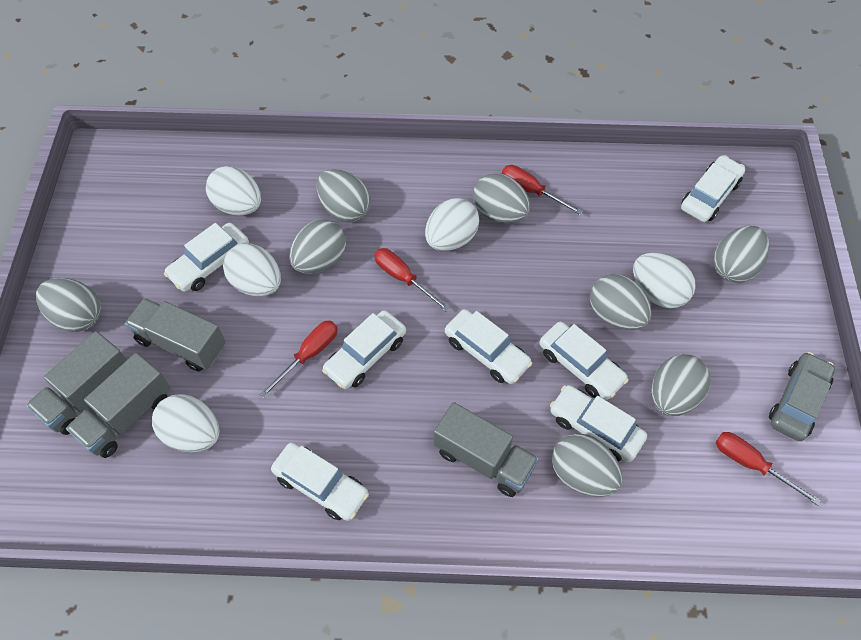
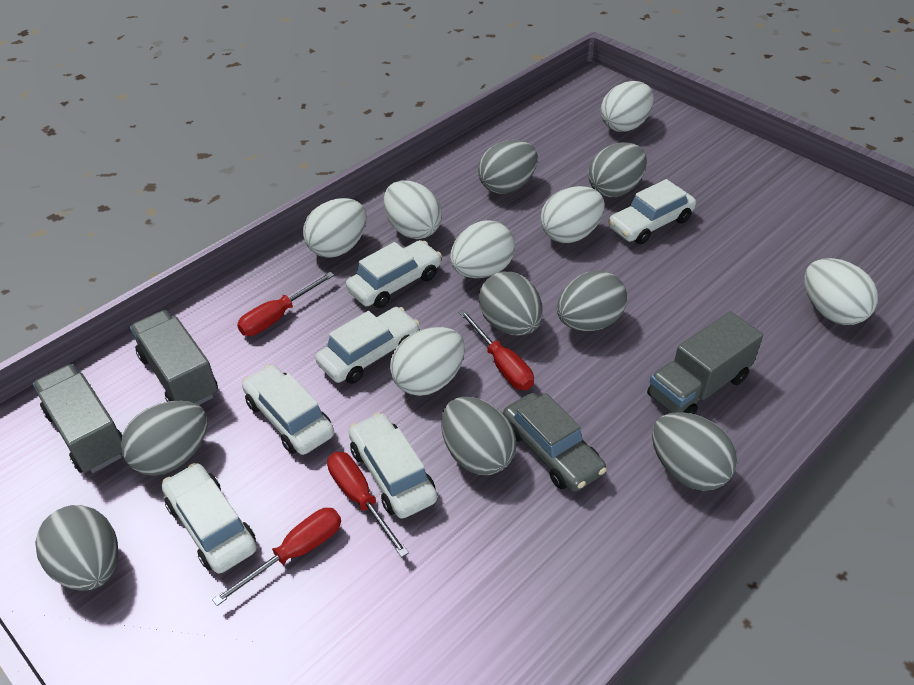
grey truck: 4 -> 3
white car: 7 -> 6
white egg: 5 -> 7

